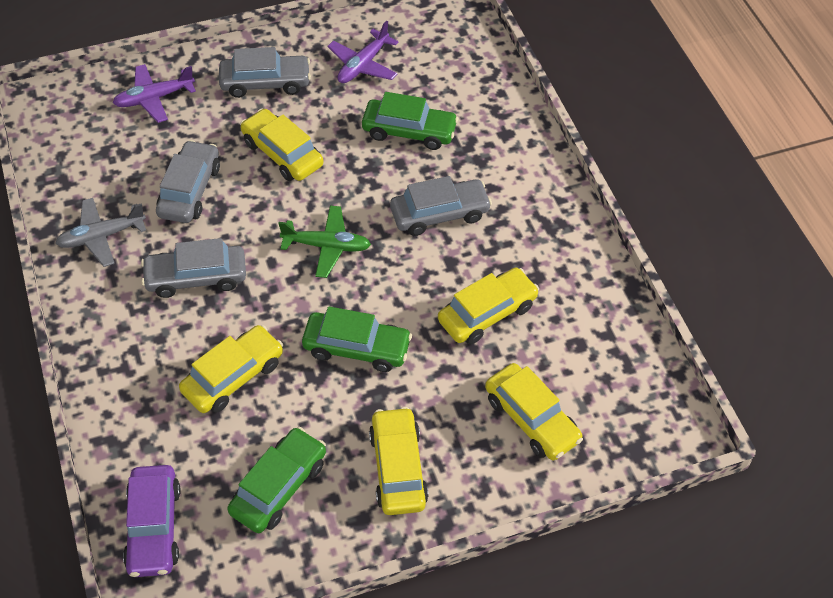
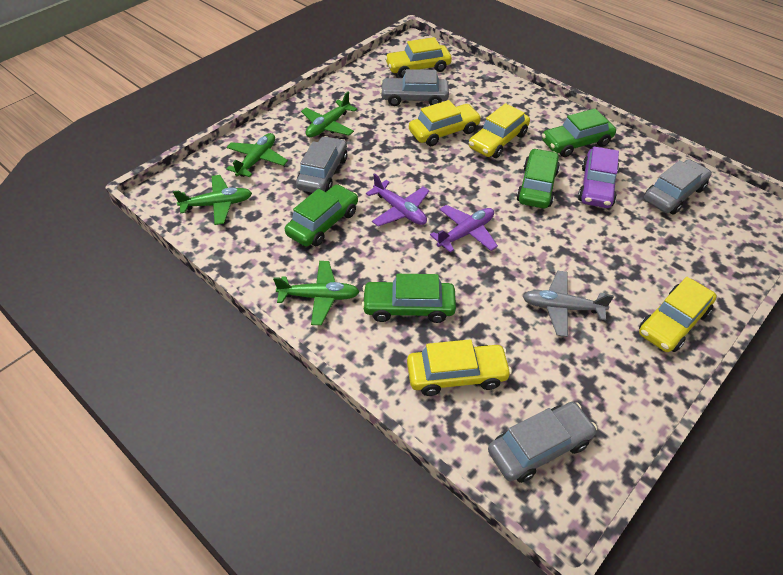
green car: 3 -> 4
green plane: 1 -> 4

